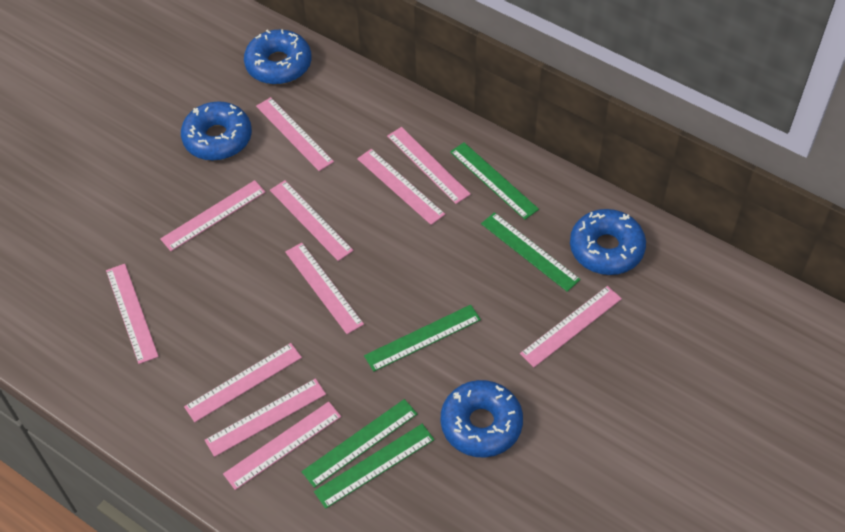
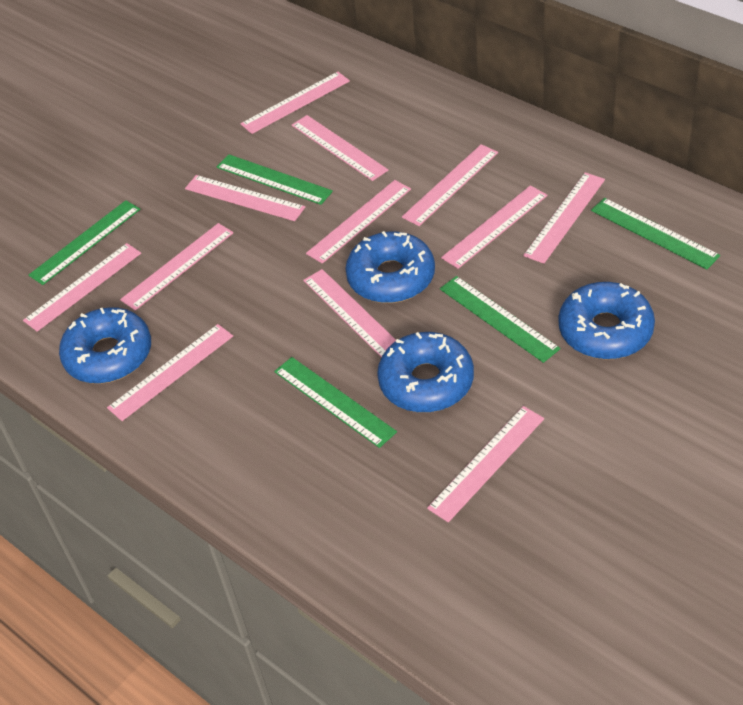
pink ruler: 11 -> 12

